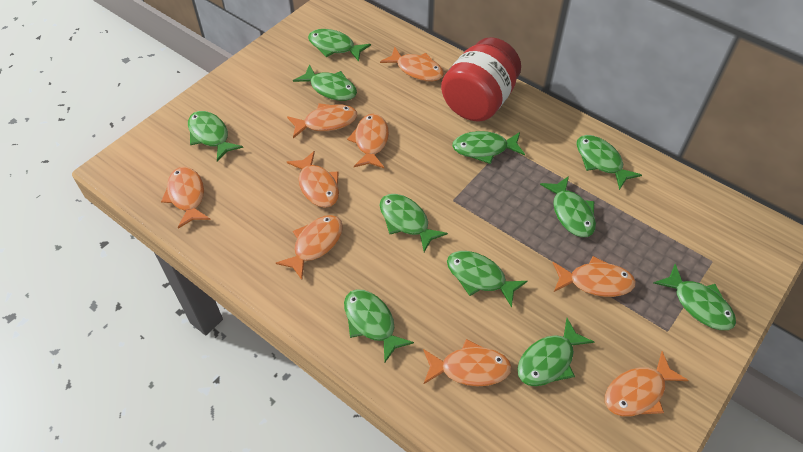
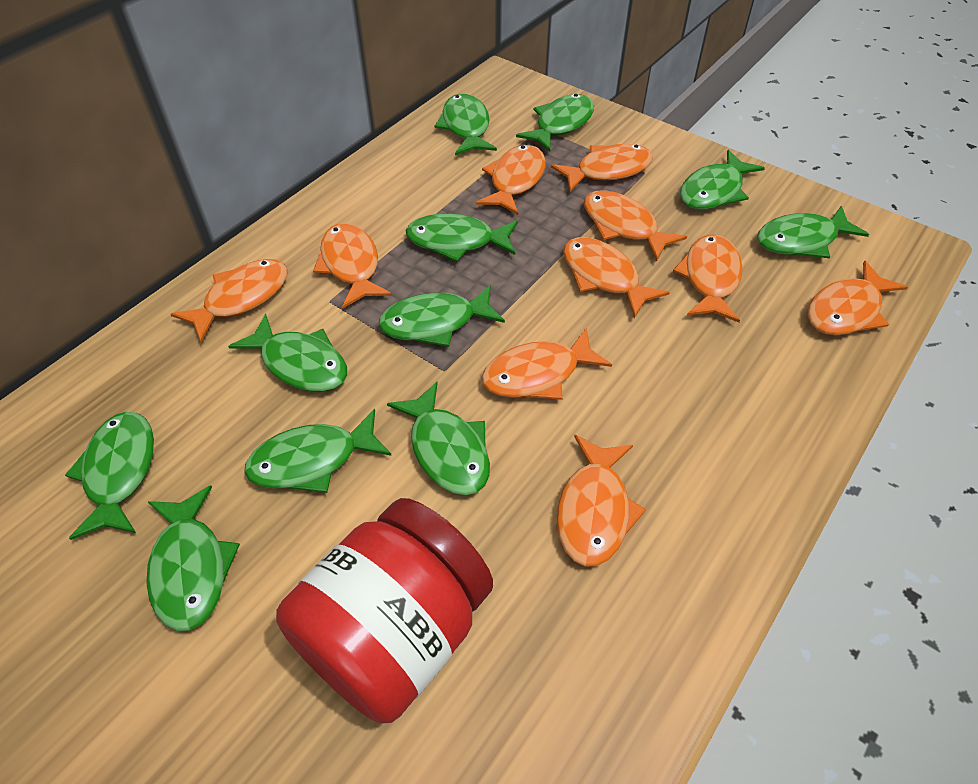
orange fish: 9 -> 10

